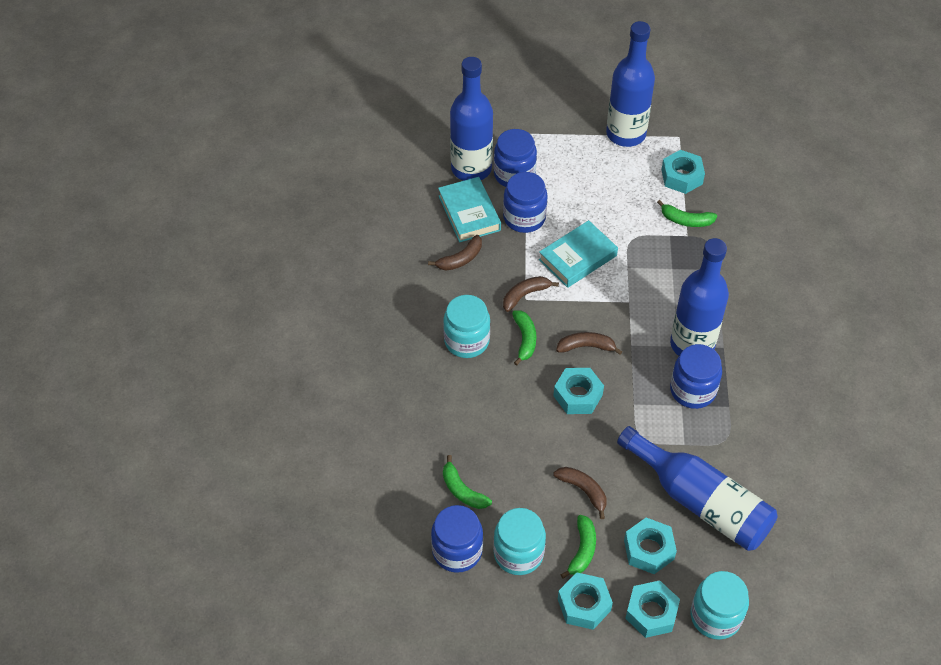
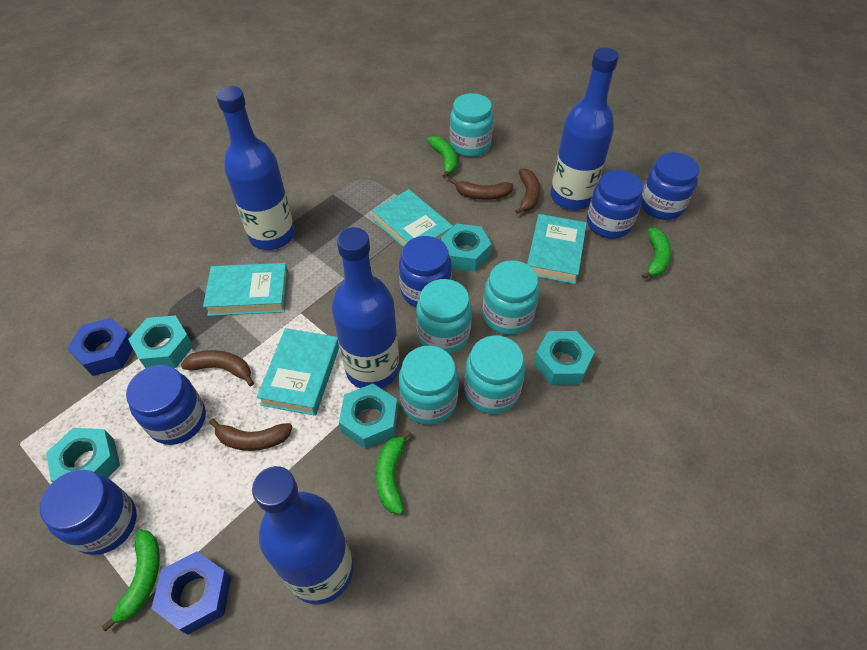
blue jar: 4 -> 5
blue nut: 0 -> 2
turquoise book: 2 -> 4
turquoise jar: 3 -> 5

